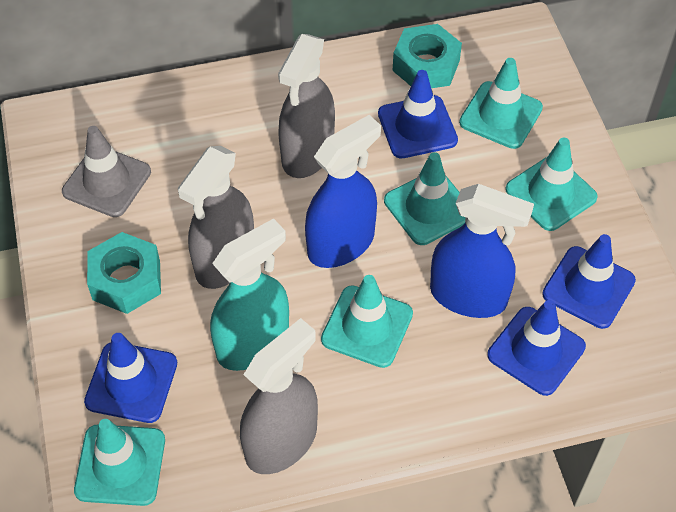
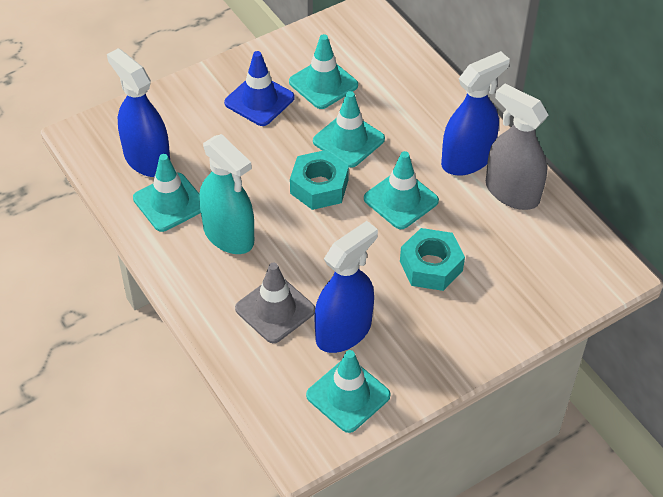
blue spray bottle: 2 -> 3
blue traffic cone: 4 -> 1
grey spray bottle: 3 -> 1

